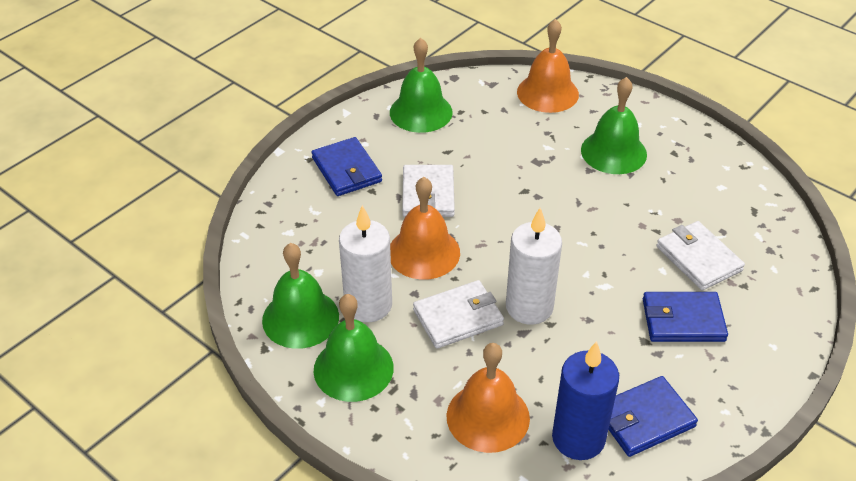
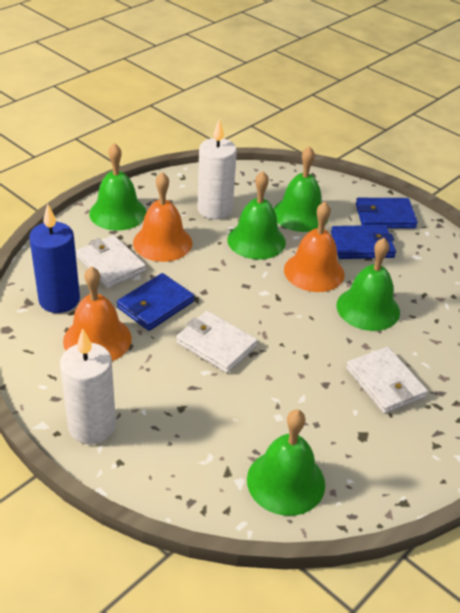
green bell: 4 -> 5

